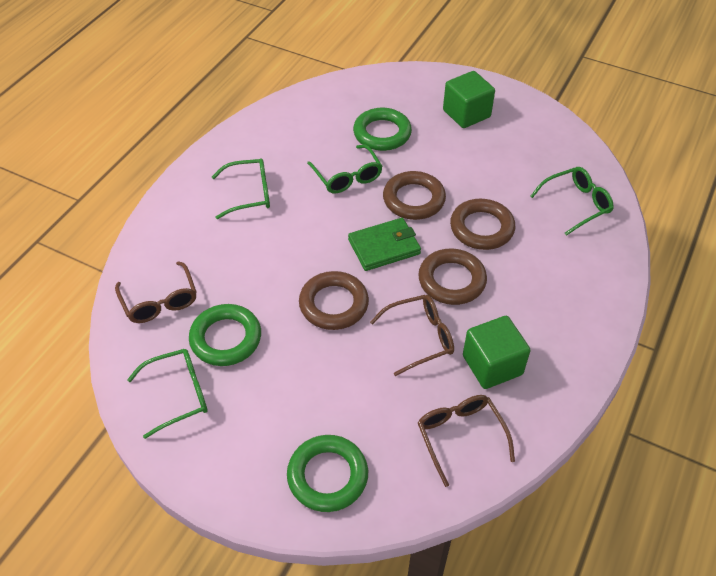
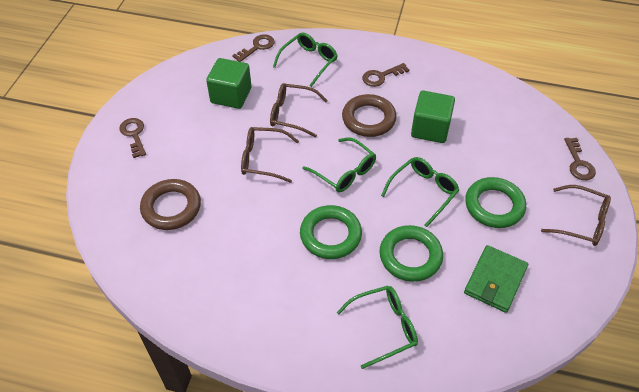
brown key: 0 -> 4
brown ring: 4 -> 2

